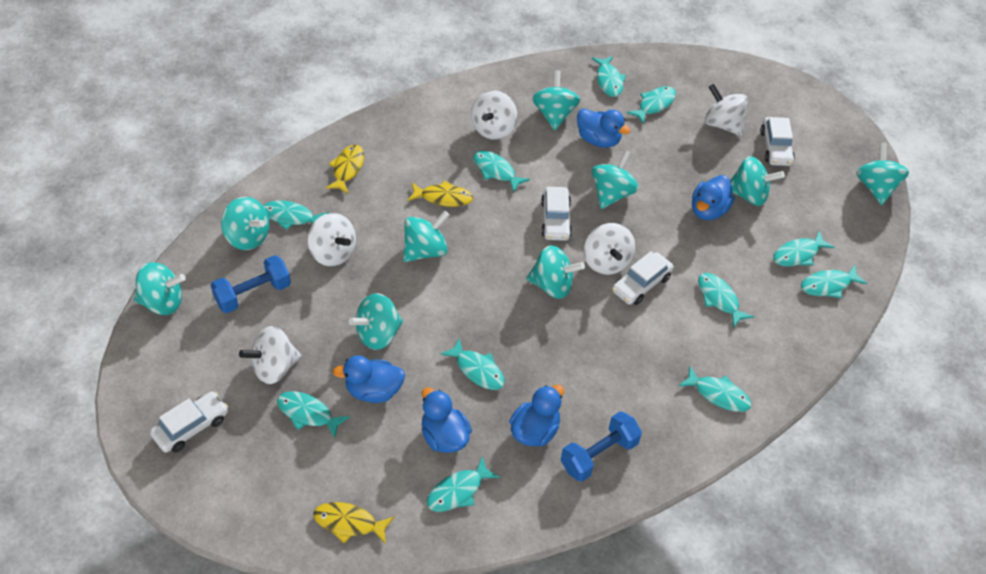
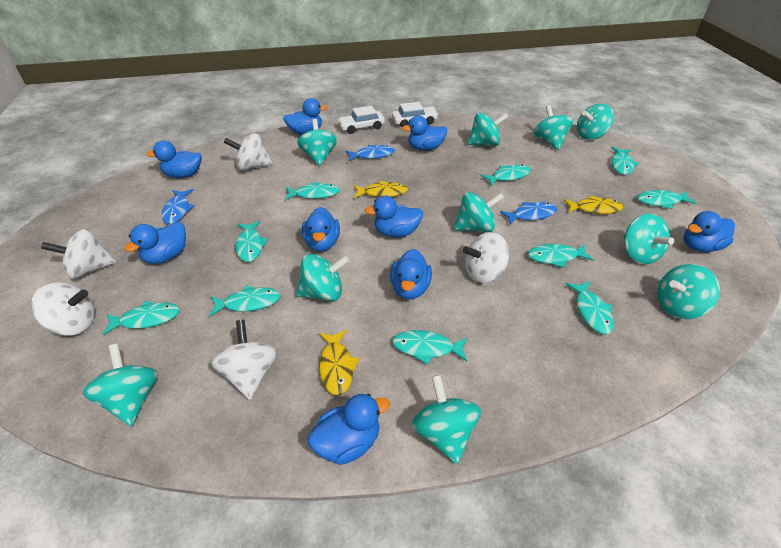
blue duck: 5 -> 9
blue dumbbell: 2 -> 0
blue fish: 0 -> 3
turquoise fish: 11 -> 10
turquoise spinning top: 9 -> 10
white car: 4 -> 2

